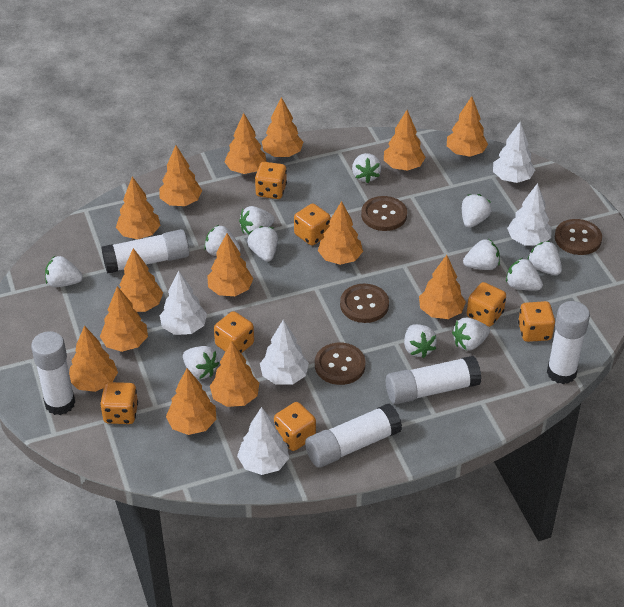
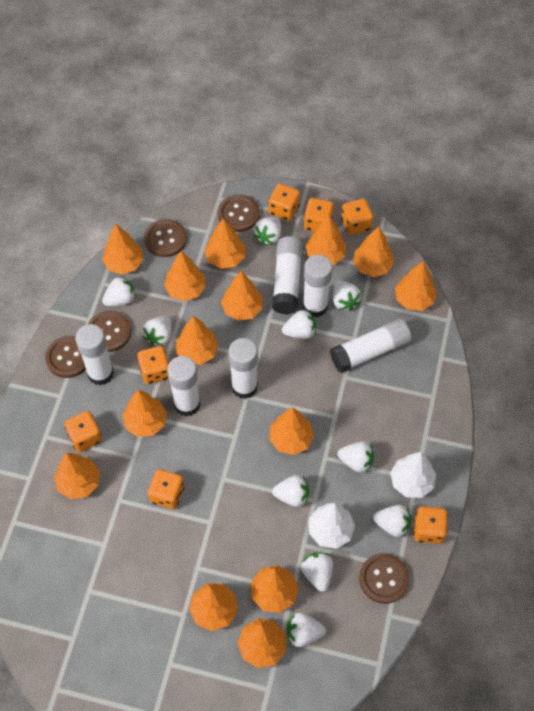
brown button: 4 -> 5
white glue stick: 5 -> 6
white strawberry: 12 -> 10
white tree: 5 -> 2

